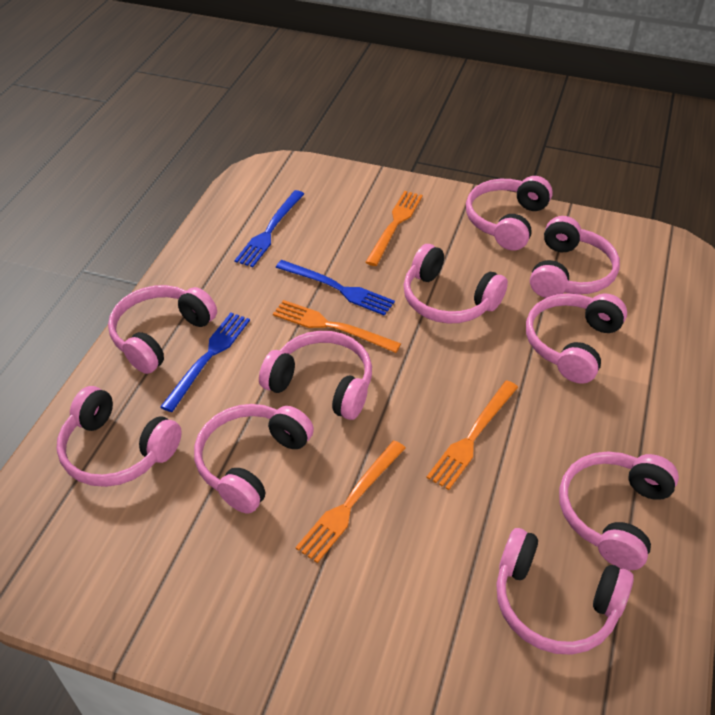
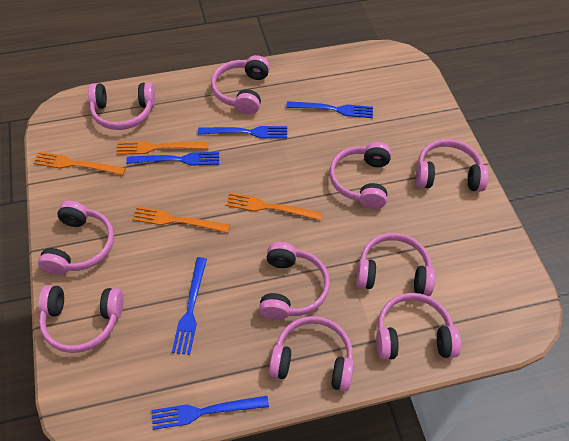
blue fork: 3 -> 5

